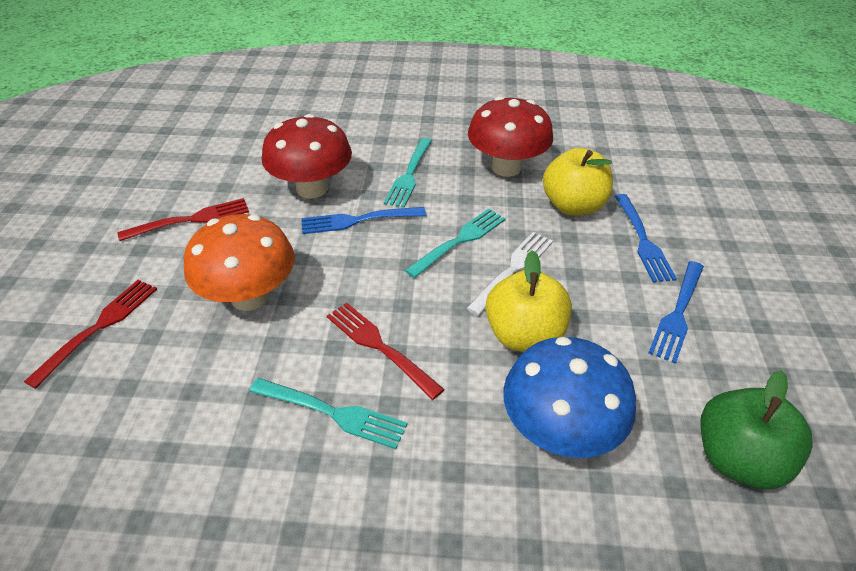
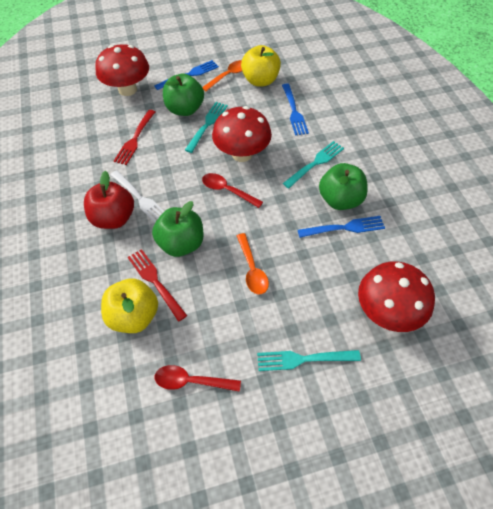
blue mushroom: 1 -> 0
green apple: 1 -> 3
orange mushroom: 1 -> 0
orange spoon: 0 -> 2
red apple: 0 -> 1
red fork: 3 -> 2
red mushroom: 2 -> 3
red spoon: 0 -> 2

